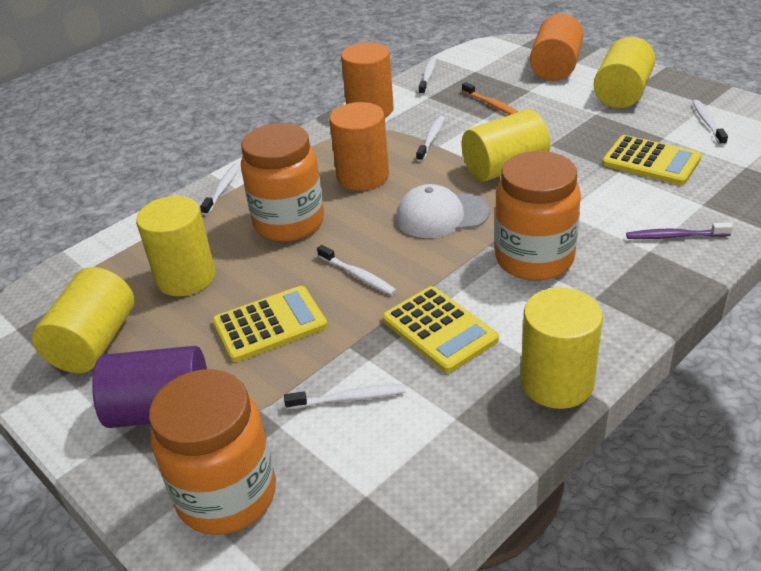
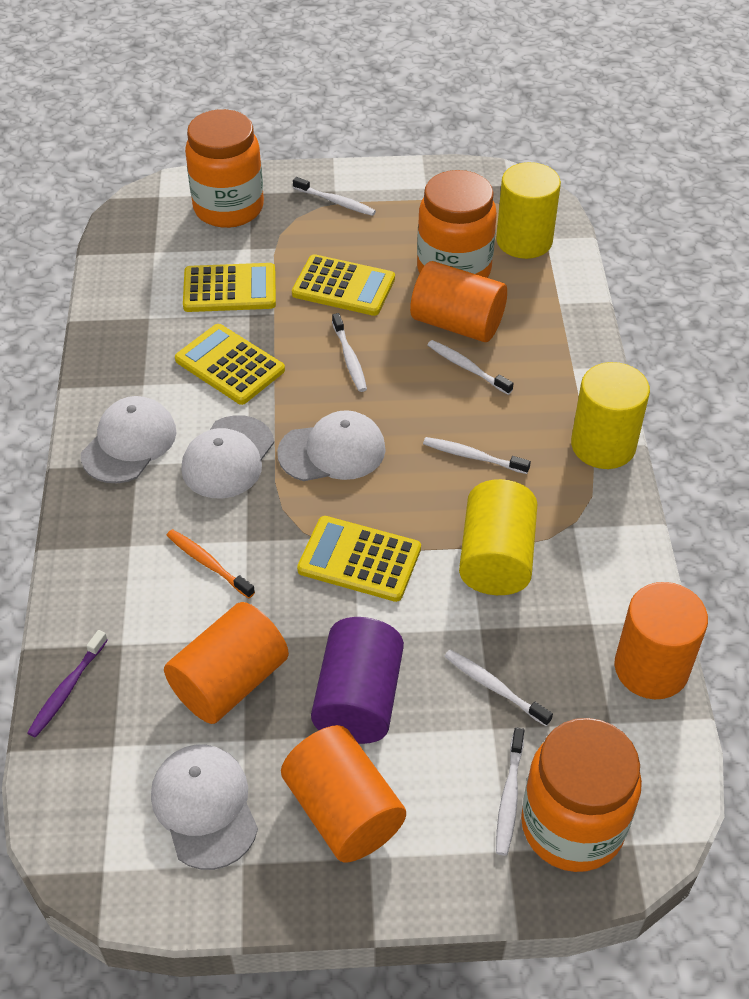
orange cylinder: 3 -> 4
white cap: 1 -> 4
yellow calculator: 3 -> 4
yellow cylinder: 5 -> 3

